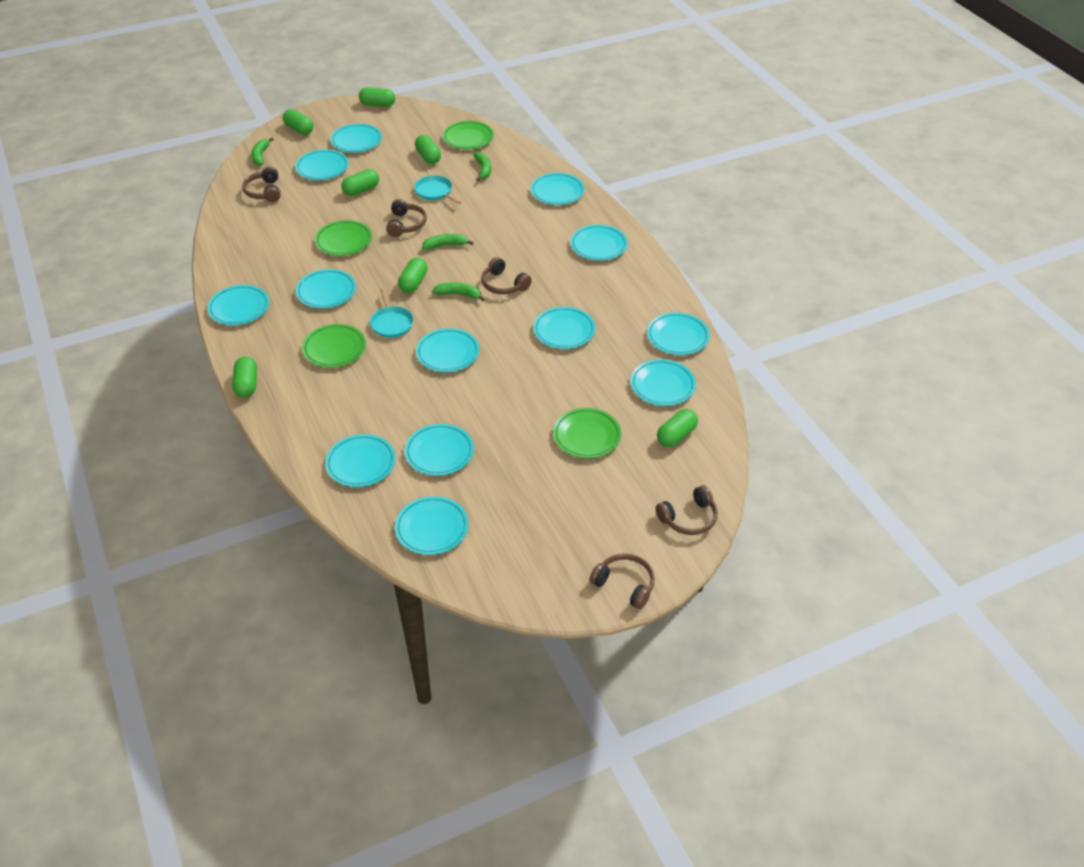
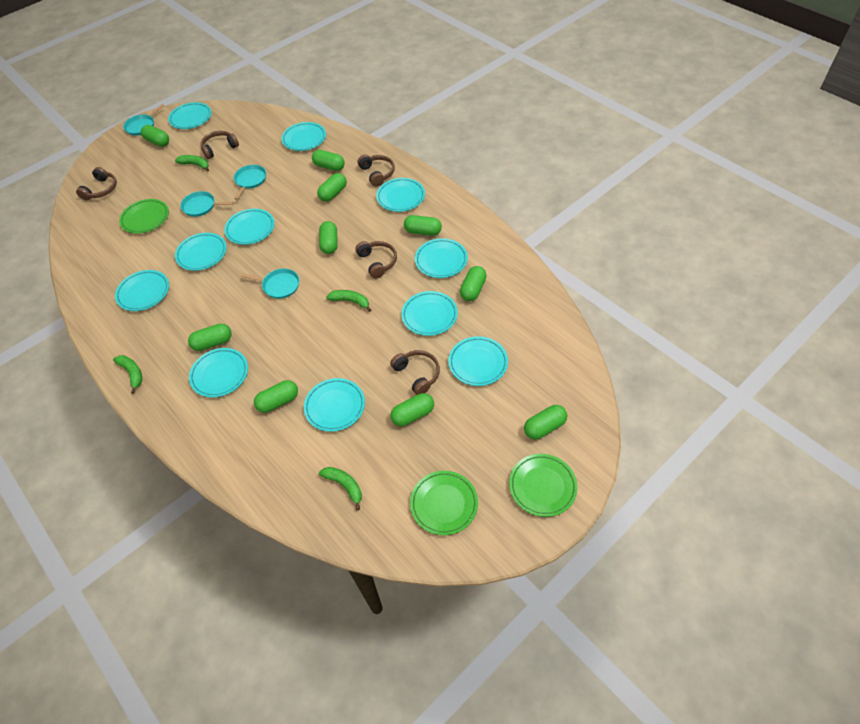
green capsule: 7 -> 10
green plate: 4 -> 3
turquoise pan: 2 -> 4
turquoise plate: 13 -> 11

